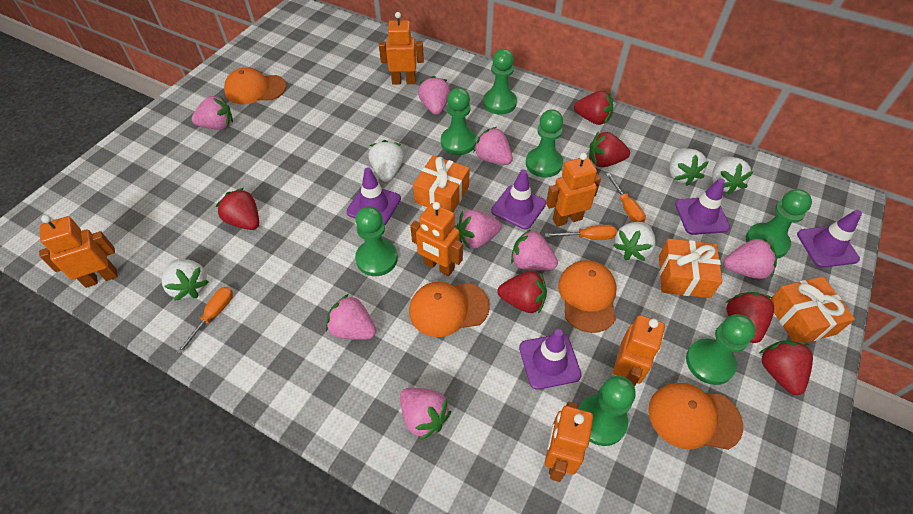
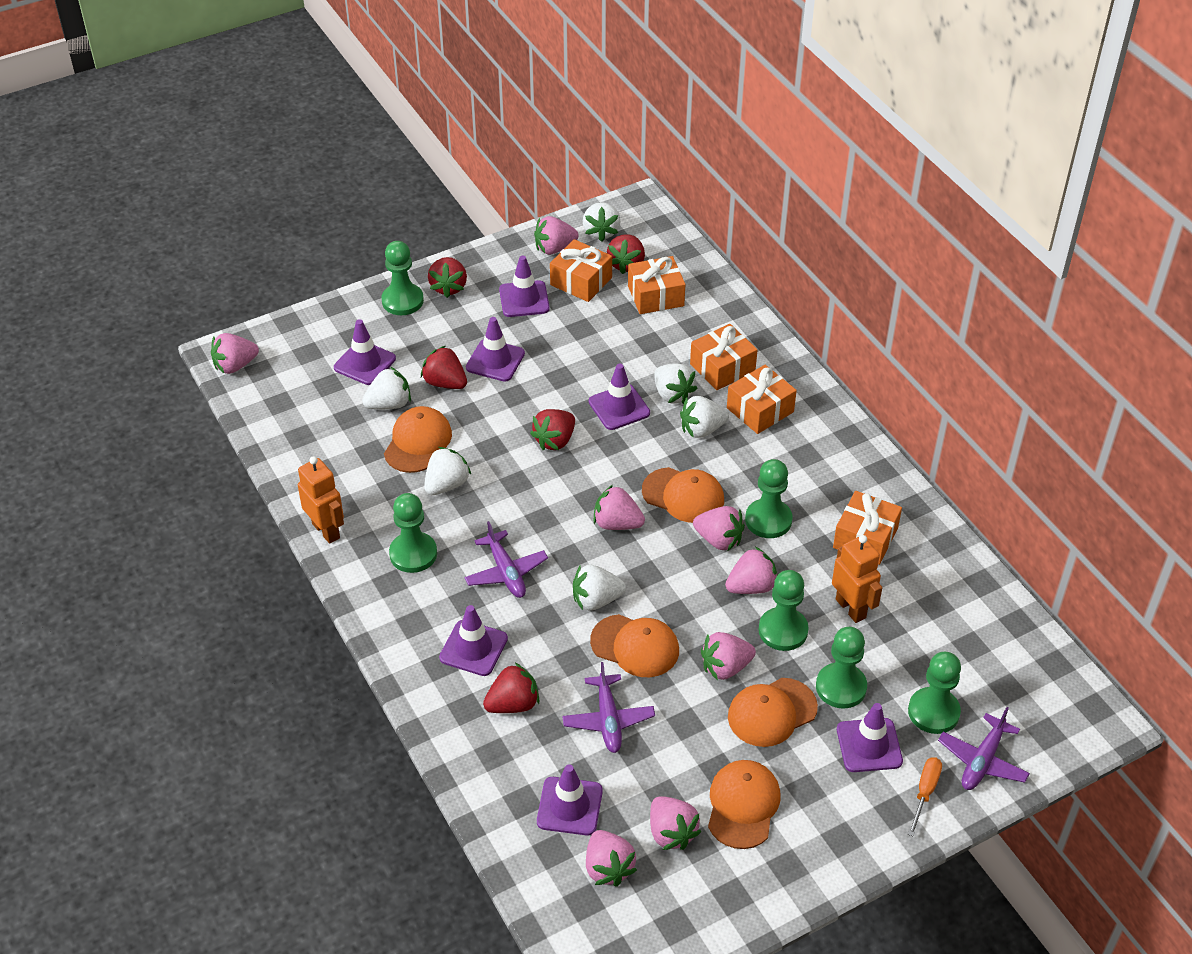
green pawn: 7 -> 6
orange cap: 4 -> 5
orange gift: 3 -> 5
orange robot: 6 -> 2
orange screwdriver: 3 -> 1
purple plane: 0 -> 3
purple traffic cone: 5 -> 7
red strawberry: 6 -> 5
white strawberry: 5 -> 6

